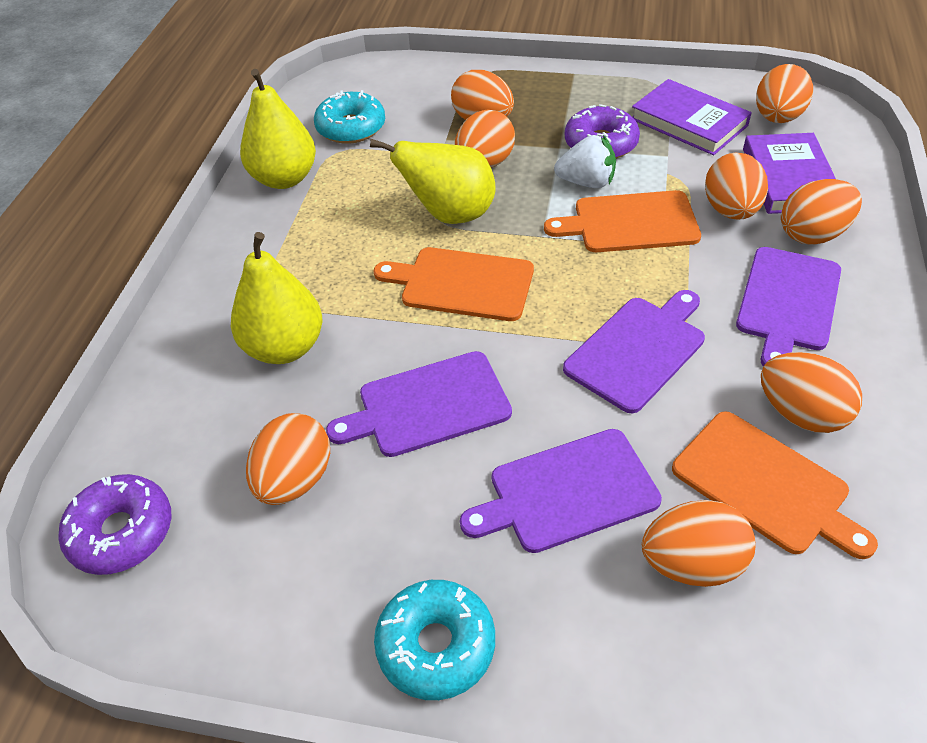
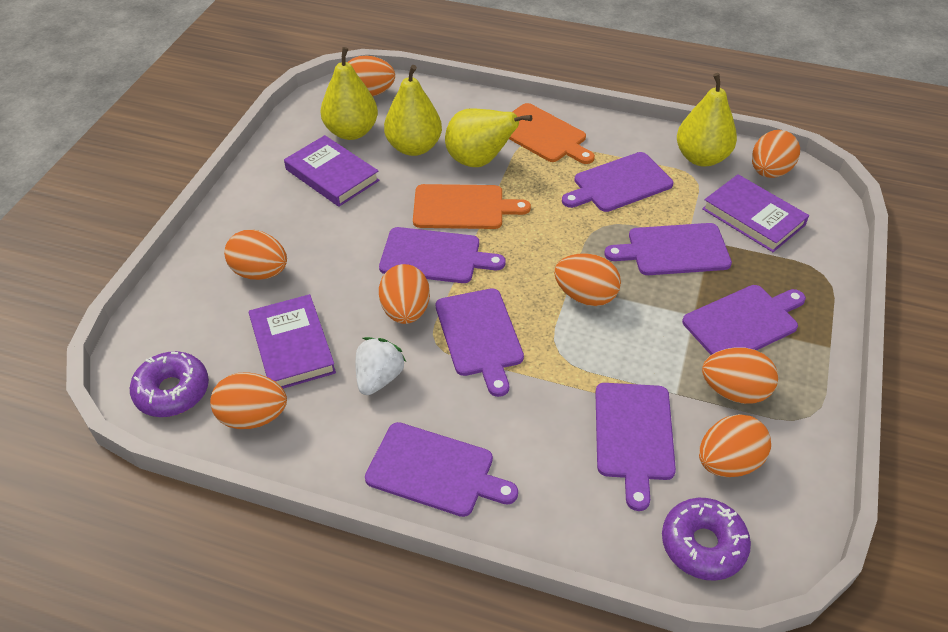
orange cutting board: 3 -> 2
purple book: 2 -> 3
purple cutting board: 4 -> 7
turquoise donut: 2 -> 0
yellow pear: 3 -> 4

